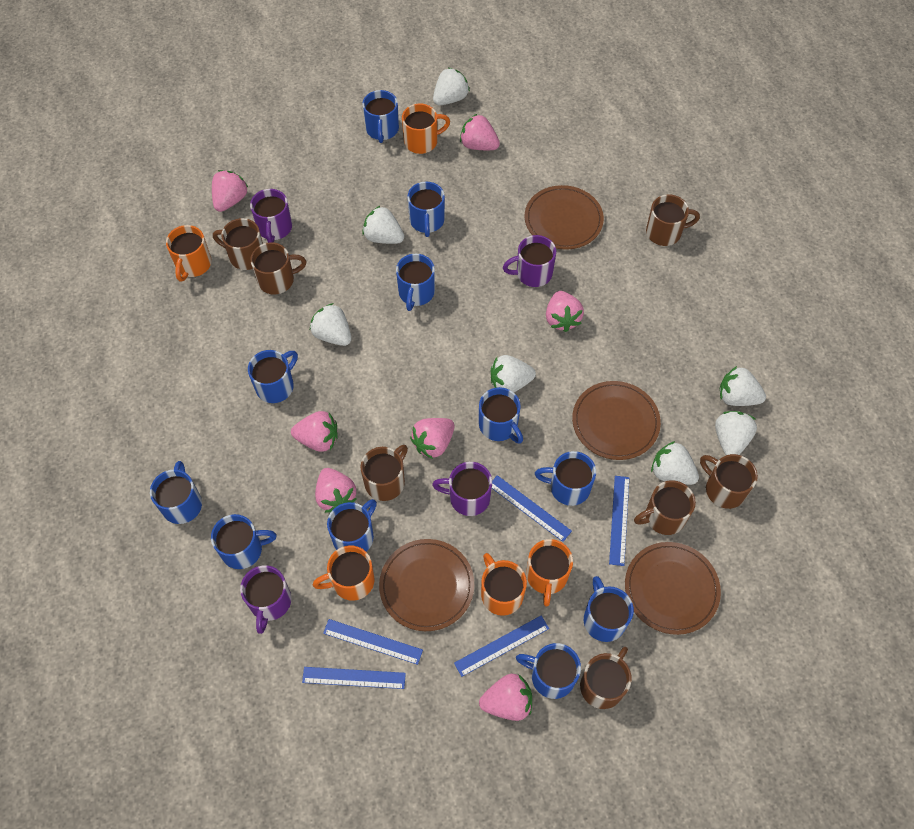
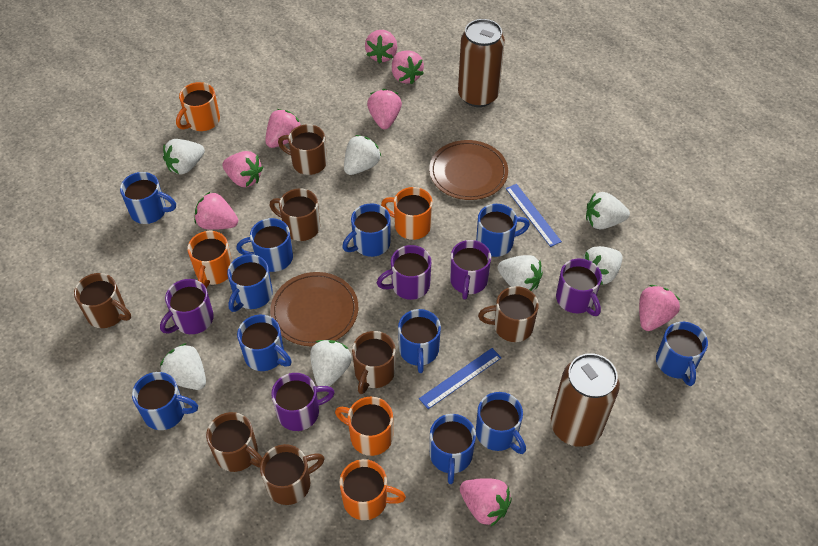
blue ruler: 5 -> 2
brown can: 0 -> 2
brown plate: 4 -> 2
pink strawberry: 7 -> 8
purple mug: 4 -> 5

